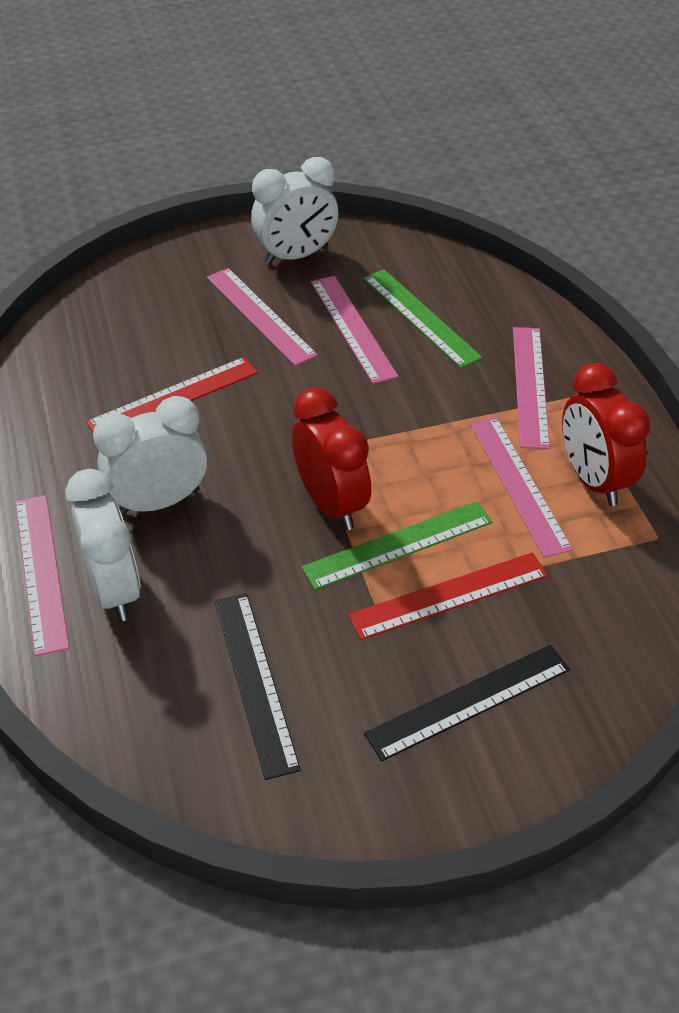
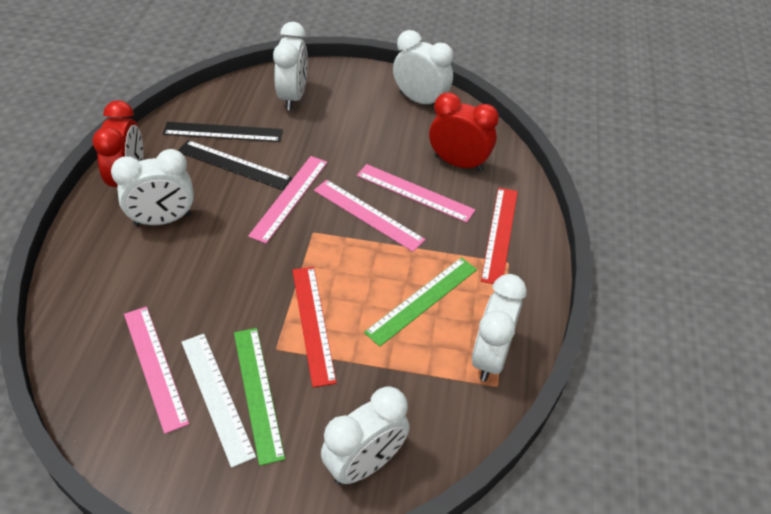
pink ruler: 5 -> 4
white clock: 3 -> 5
white ruler: 0 -> 1

